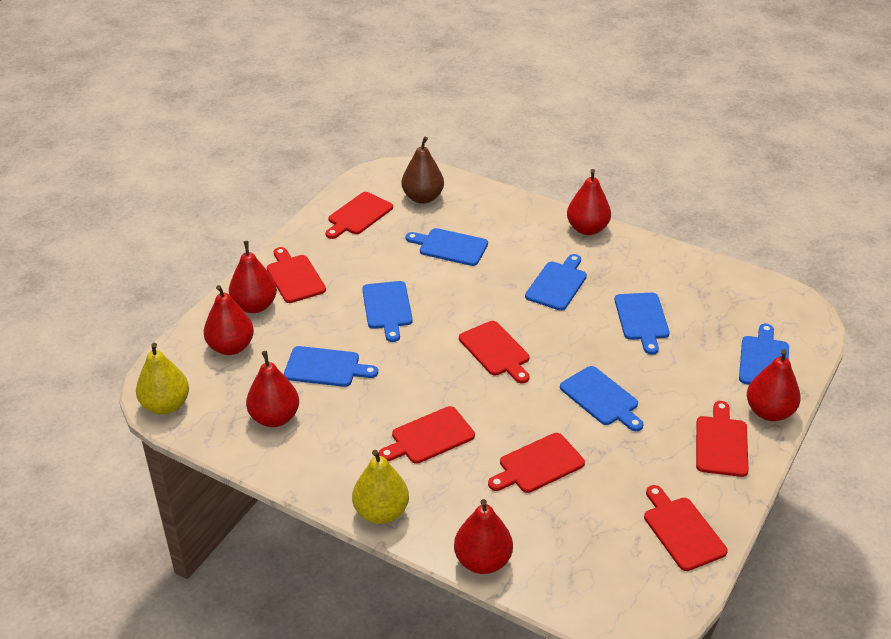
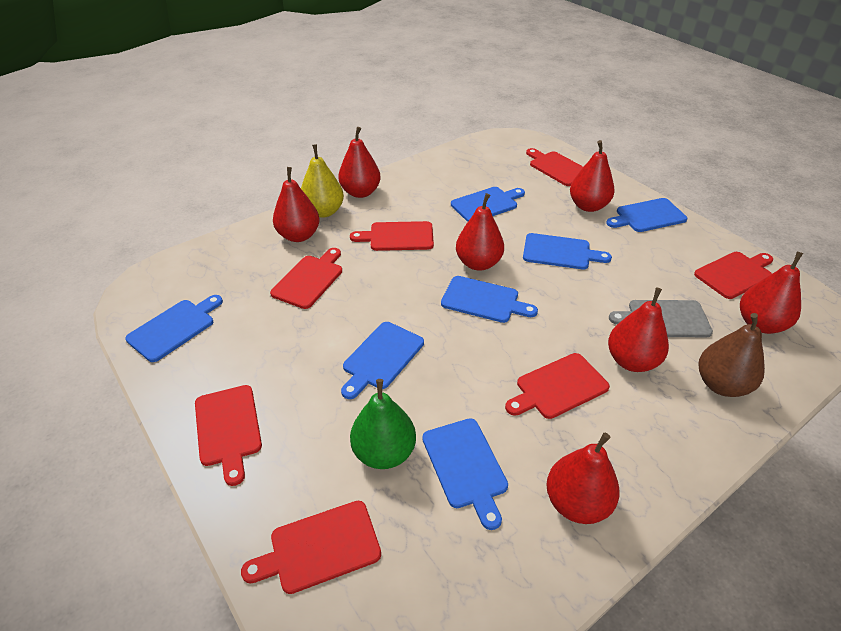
green pear: 0 -> 1
grey cutting board: 0 -> 1
red pear: 6 -> 7
yellow pear: 2 -> 1

